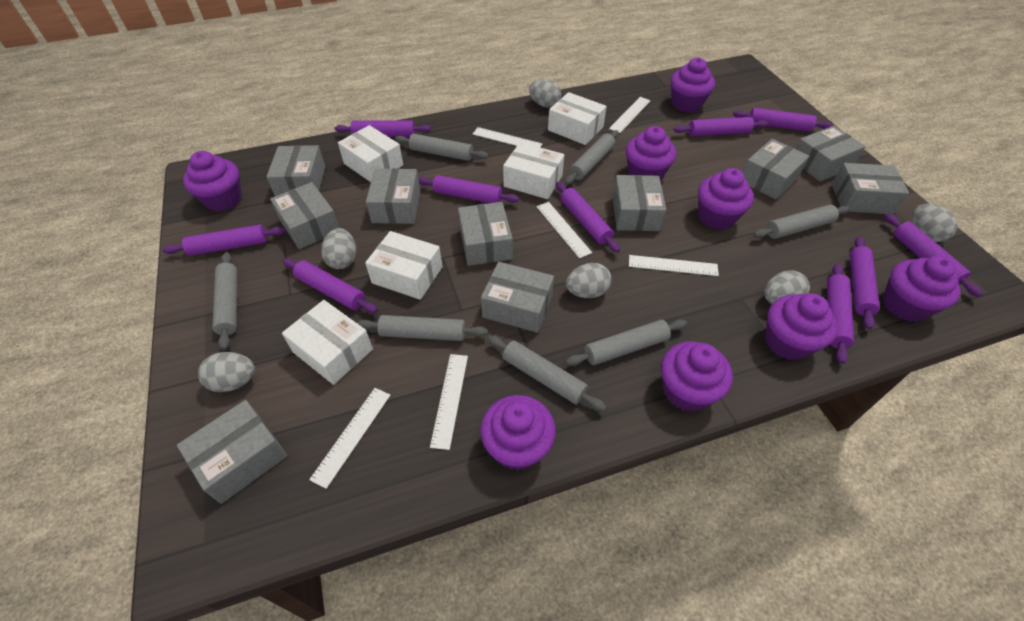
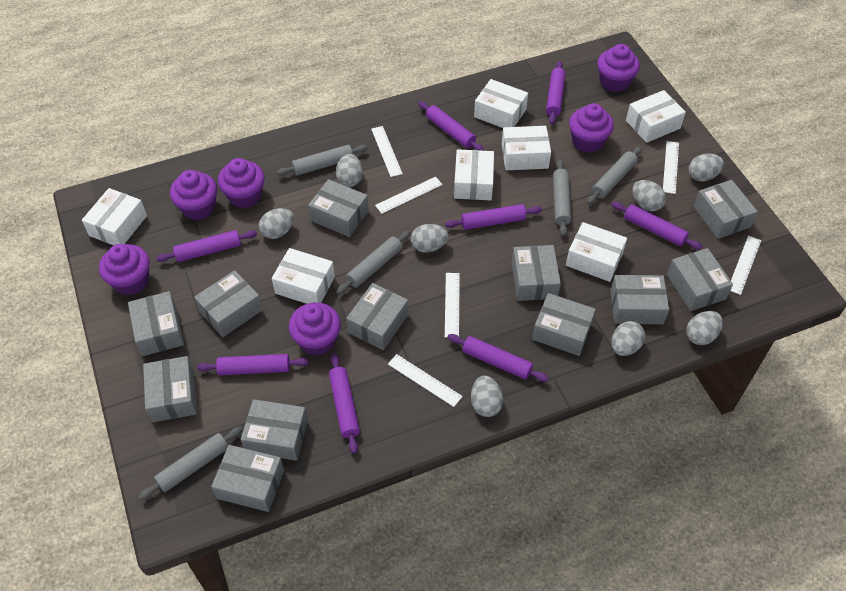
grey box: 10 -> 12
grey egg: 6 -> 8
grey rolling pin: 7 -> 5
purple cupcake: 8 -> 6
purple rolling pin: 10 -> 8
white box: 5 -> 7

